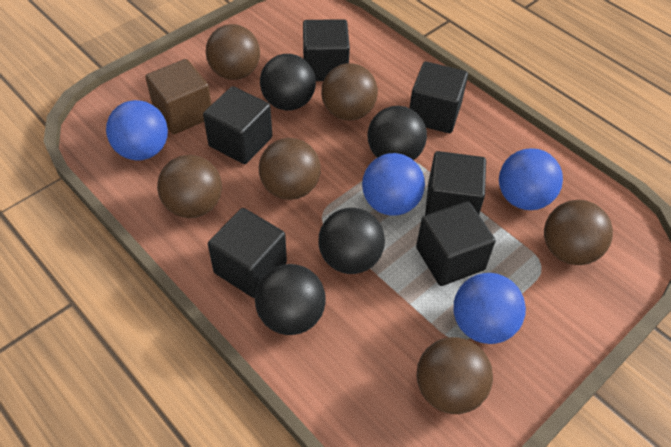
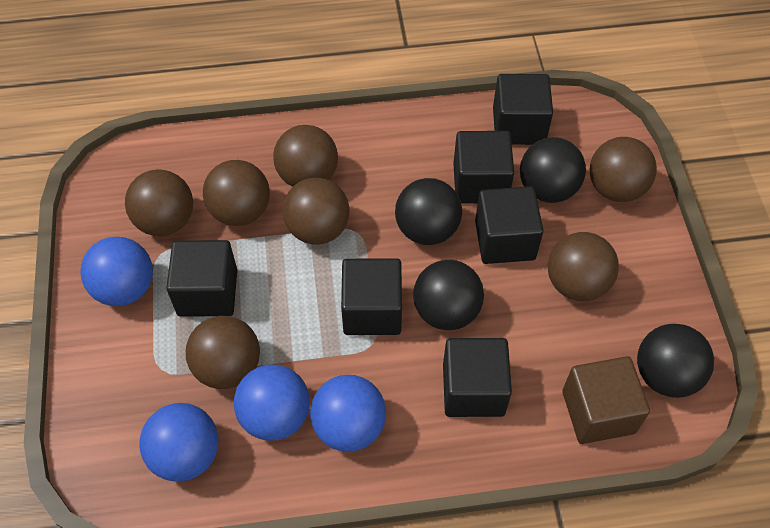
brown ball: 6 -> 7

